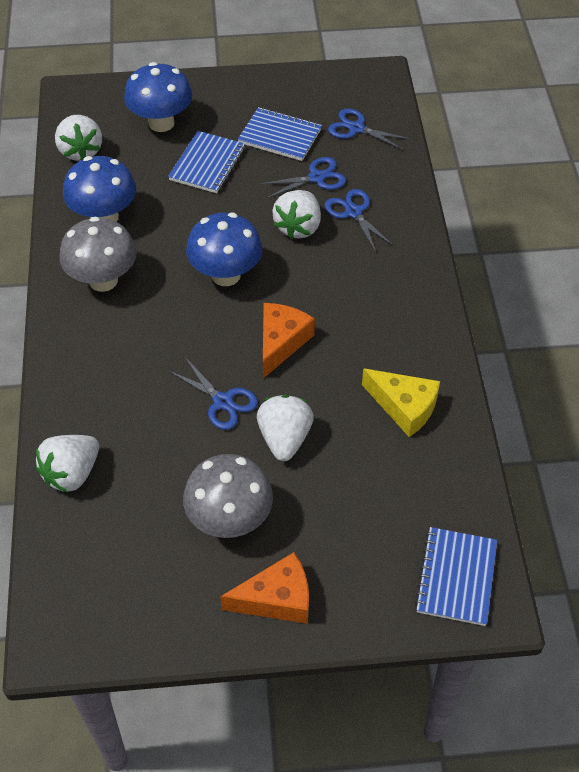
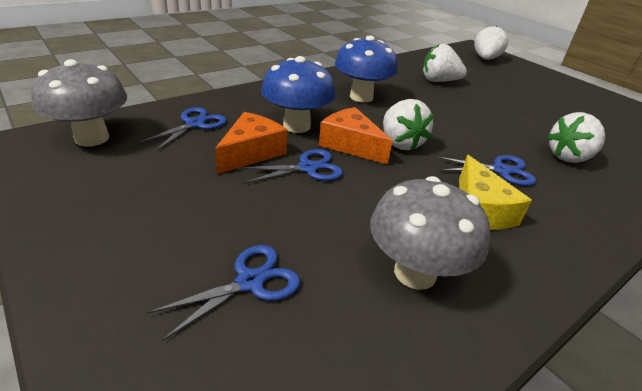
blue mushroom: 3 -> 2
blue notebook: 3 -> 0

